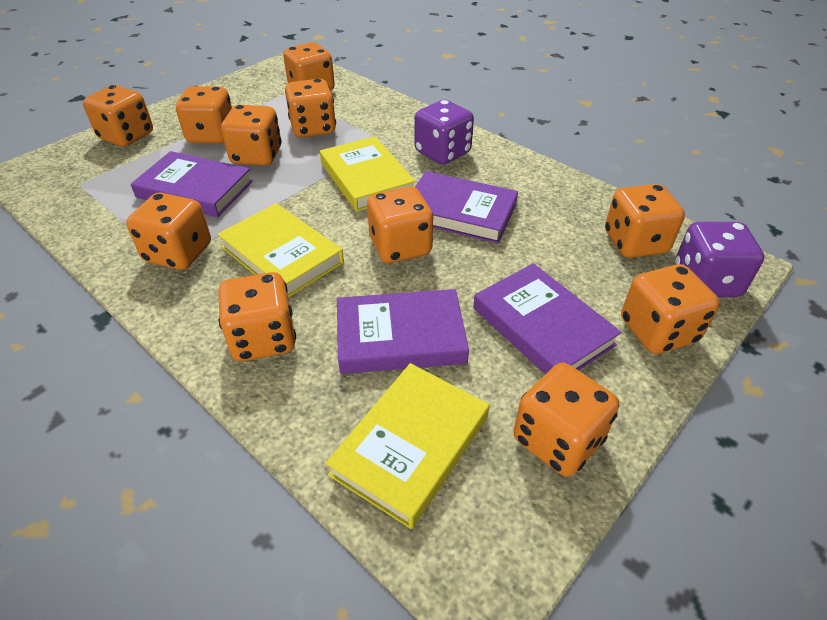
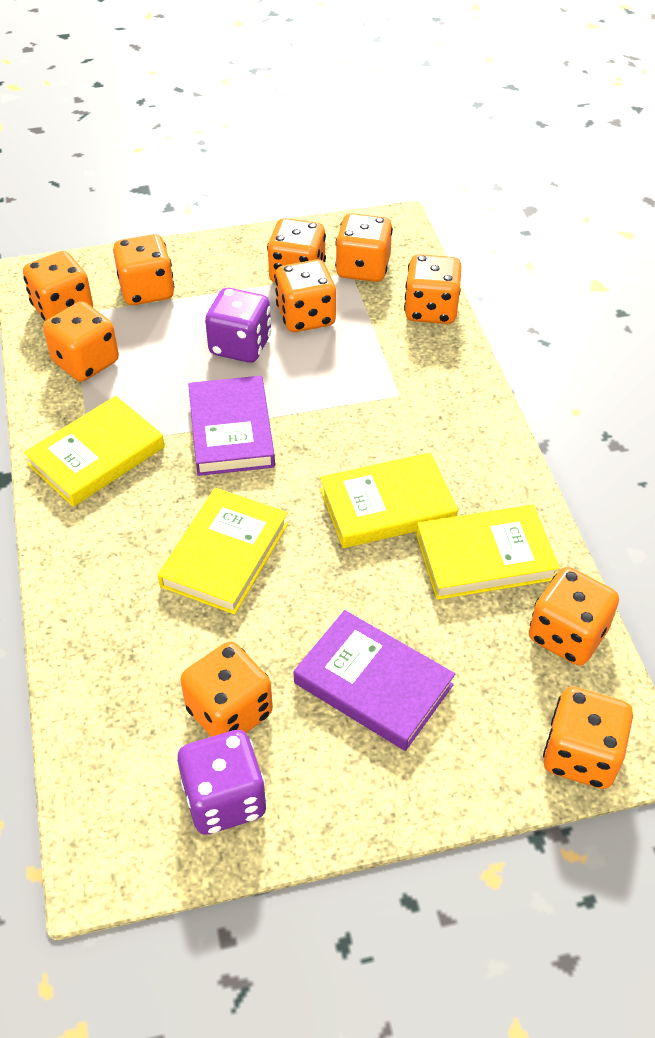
orange dice: 11 -> 10
purple book: 4 -> 2
yellow book: 3 -> 4

